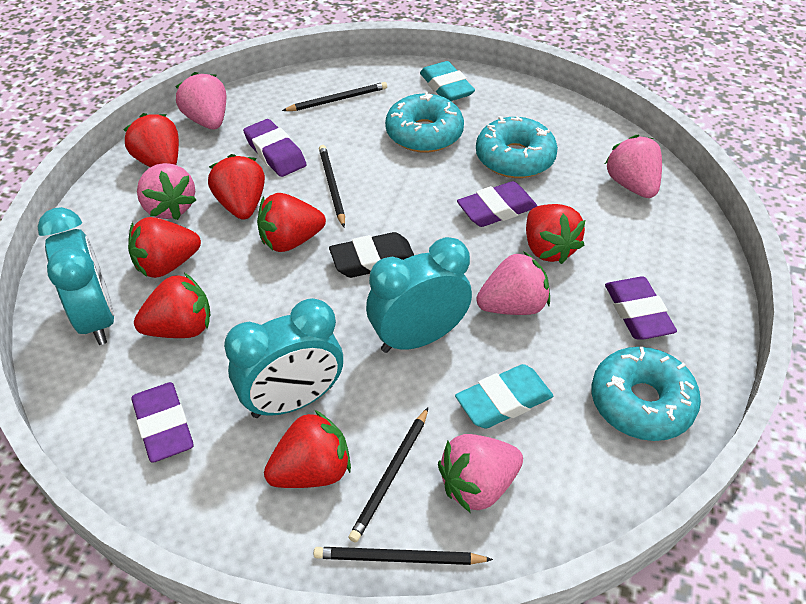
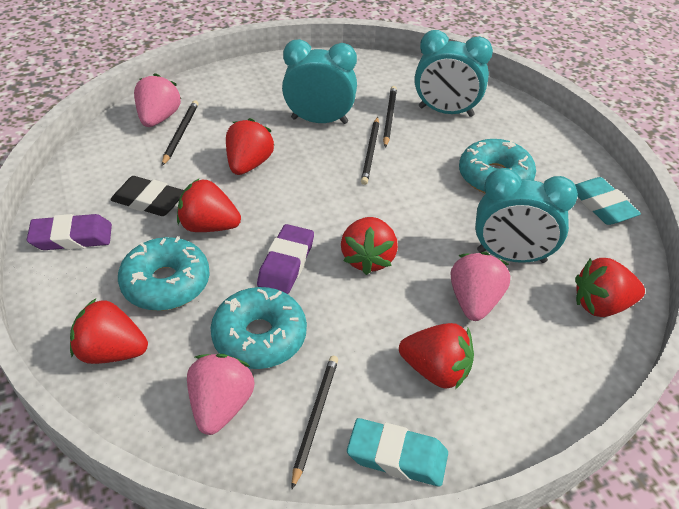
pink strawberry: 5 -> 3
purple eraser: 4 -> 2
red strawberry: 7 -> 6

